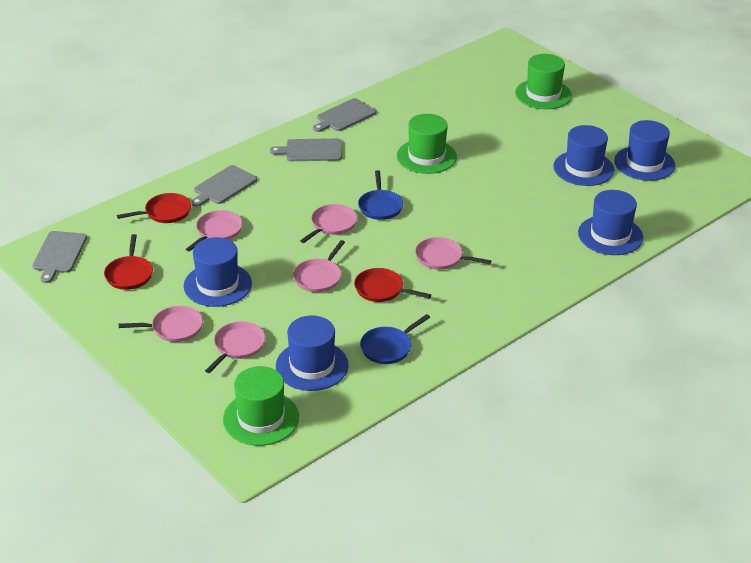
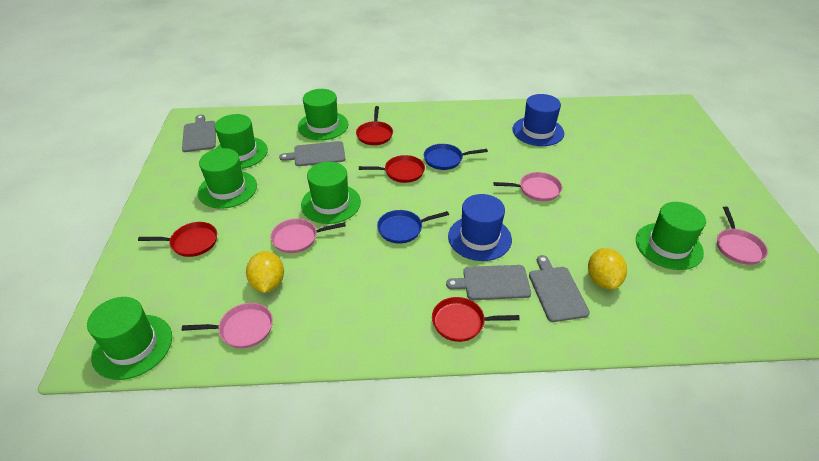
blue hat: 5 -> 2
green hat: 3 -> 6
pink pan: 6 -> 4
red pan: 3 -> 4
yellow lemon: 0 -> 2

